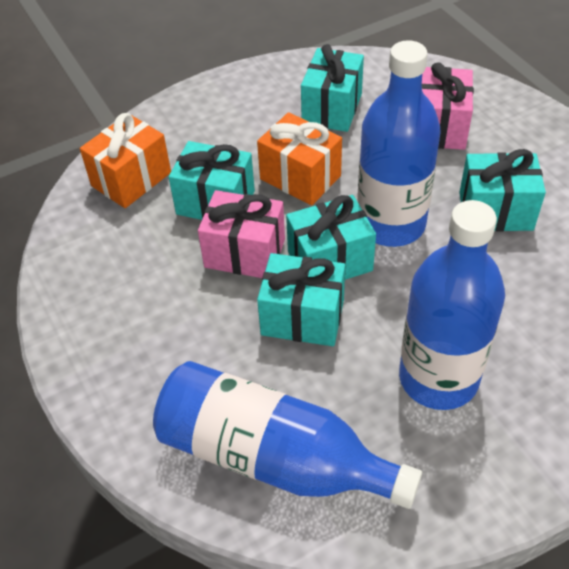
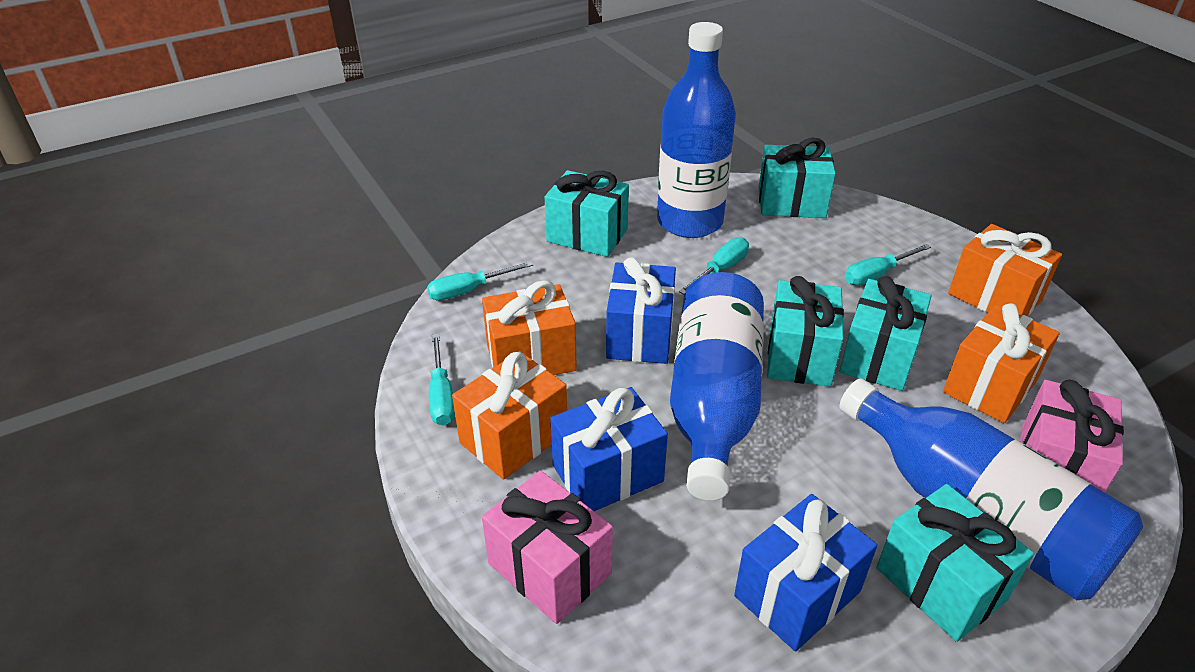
blue gift: 0 -> 3
orange gift: 2 -> 4
turquoise screwdriver: 0 -> 4

